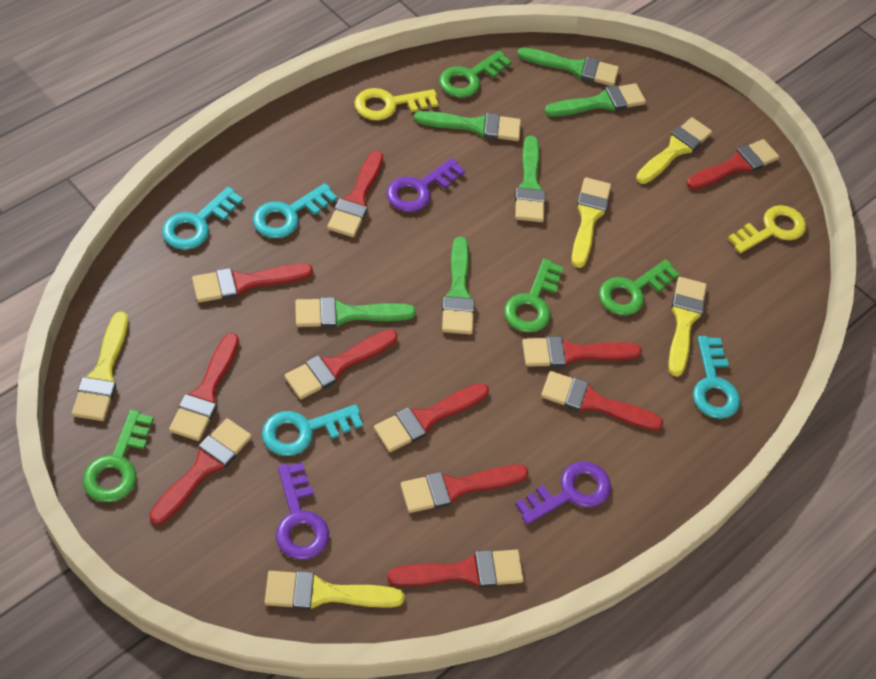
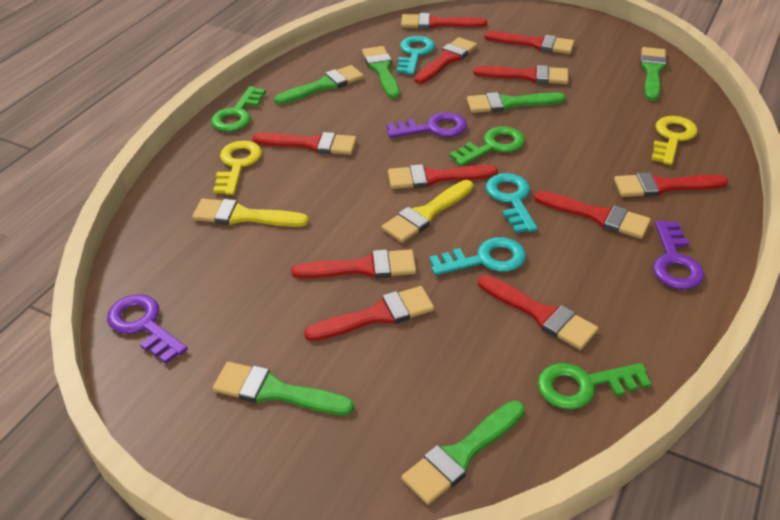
green key: 4 -> 3
turquoise key: 4 -> 3
yellow brush: 5 -> 2

